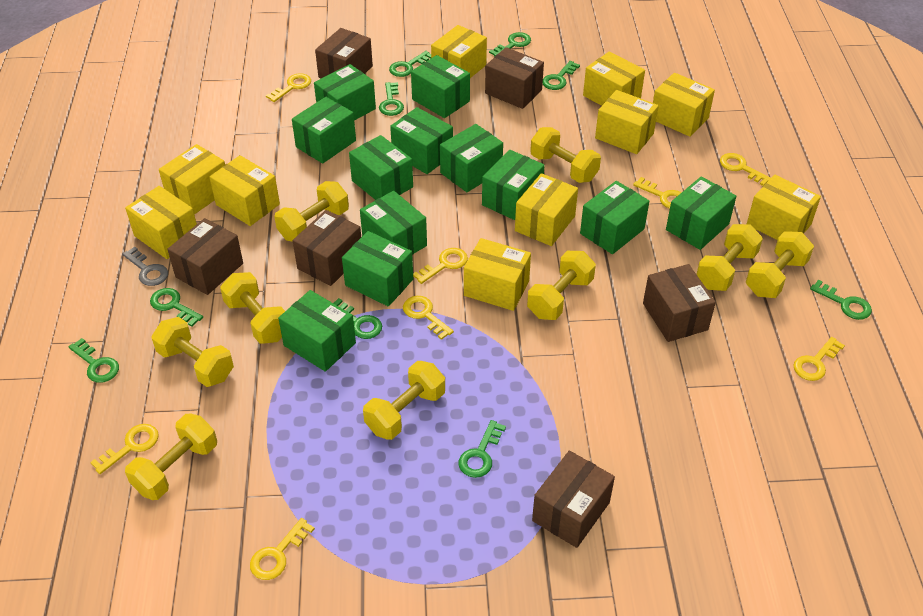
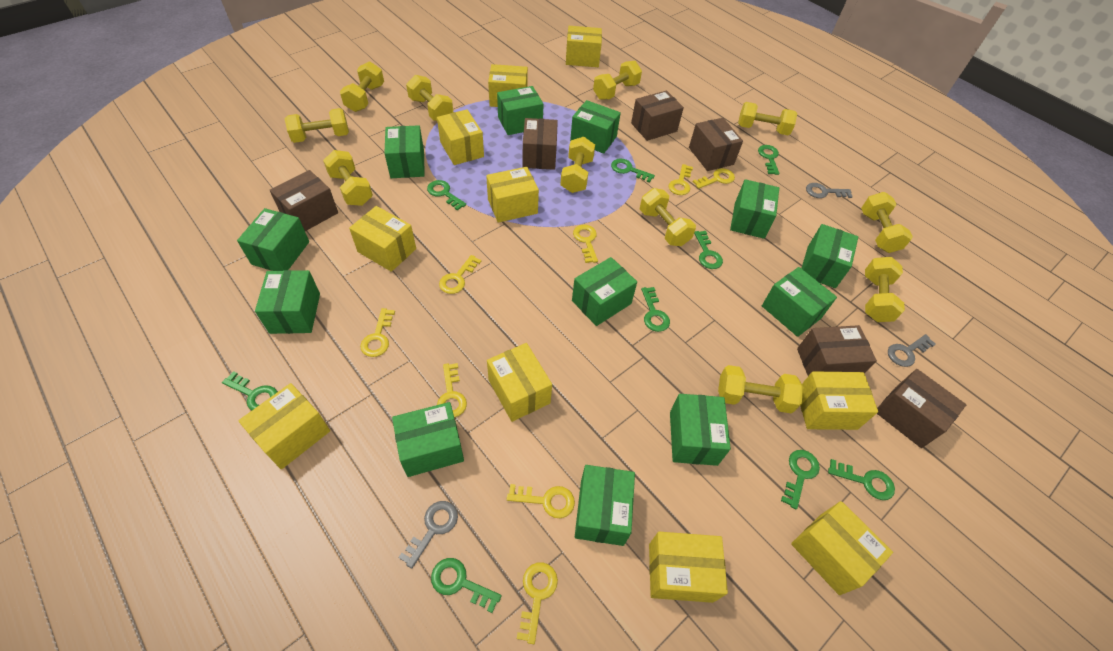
grey key: 1 -> 3
yellow dumbbell: 9 -> 11

